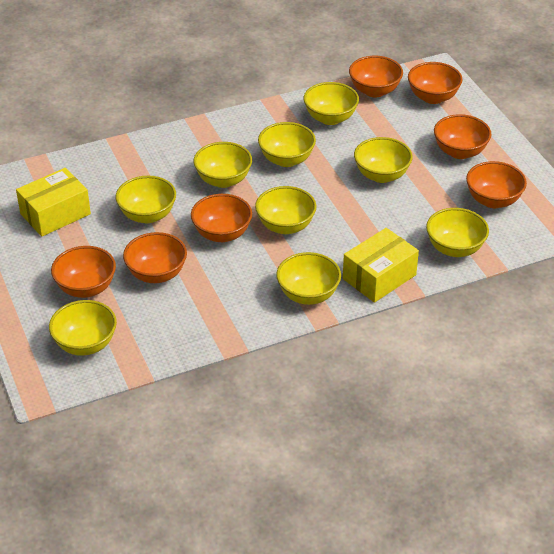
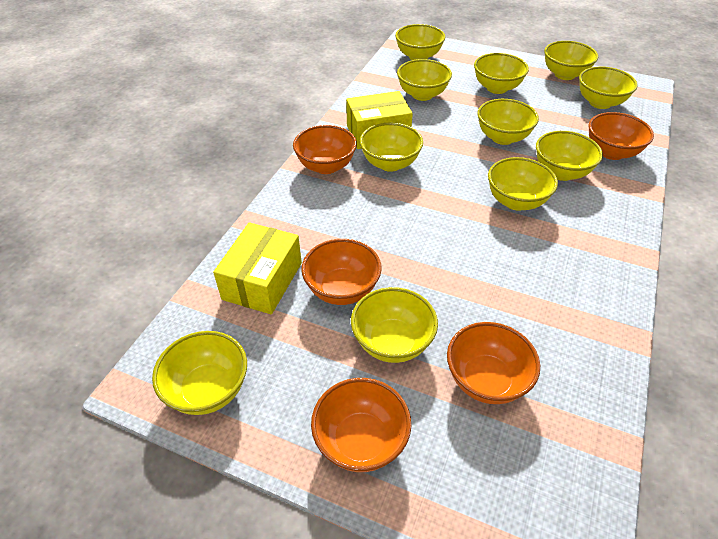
orange bowl: 7 -> 5
yellow bowl: 9 -> 11

